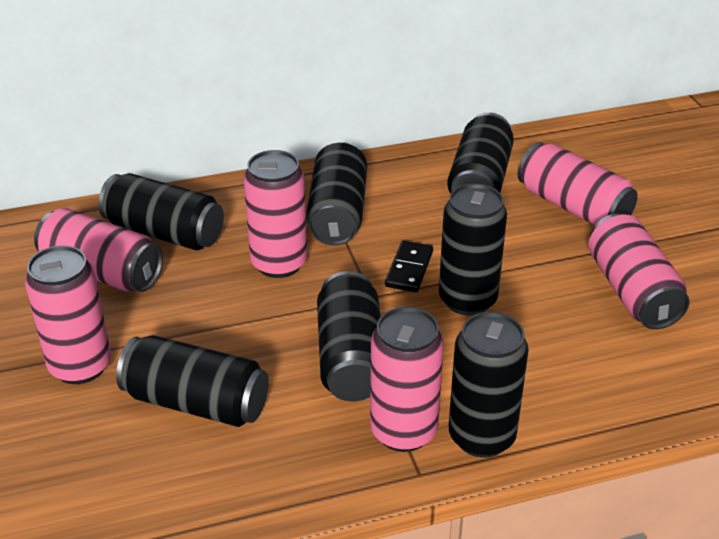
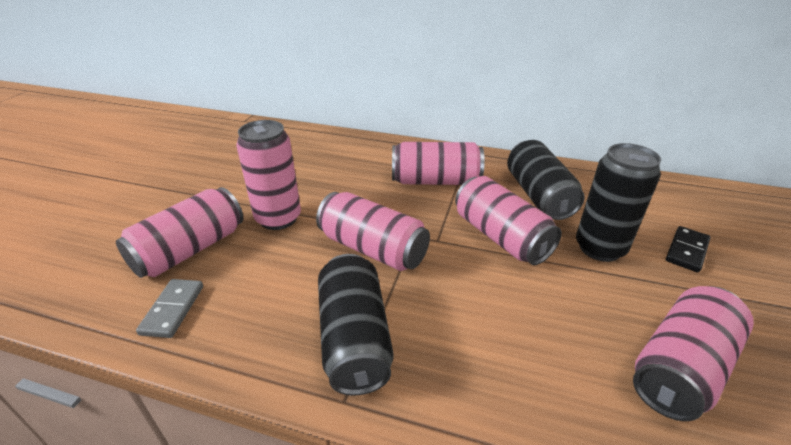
black can: 7 -> 3
grey domino: 0 -> 1

